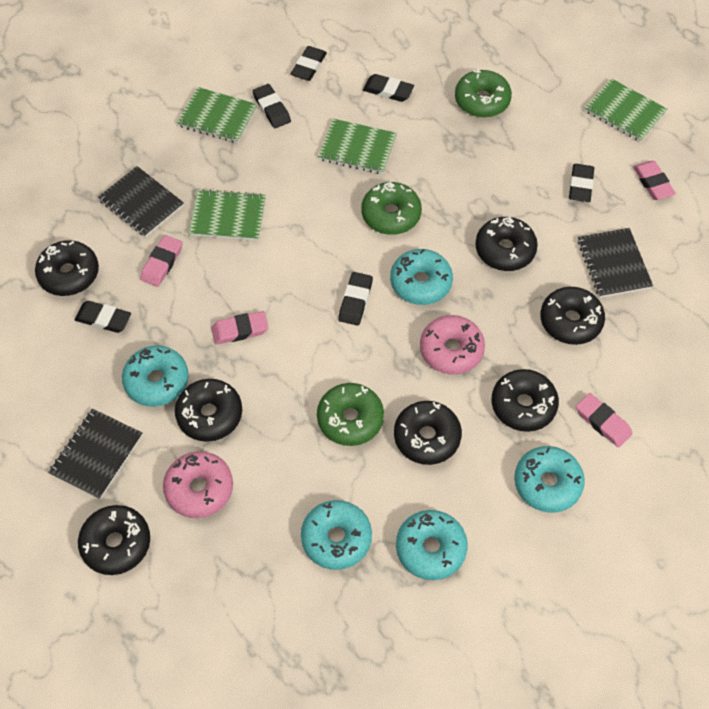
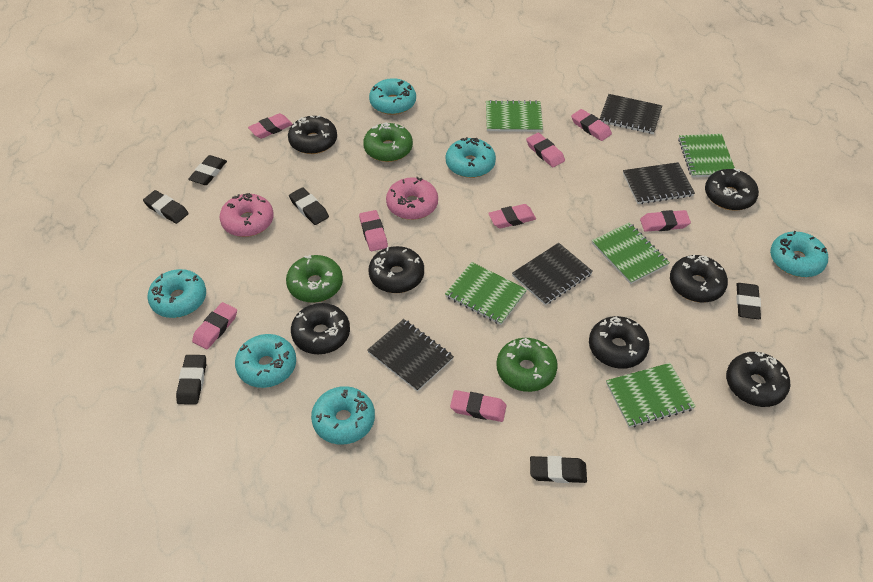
black notebook: 3 -> 4
green notebook: 4 -> 5
pink eraser: 4 -> 8
turquoise donut: 5 -> 6

